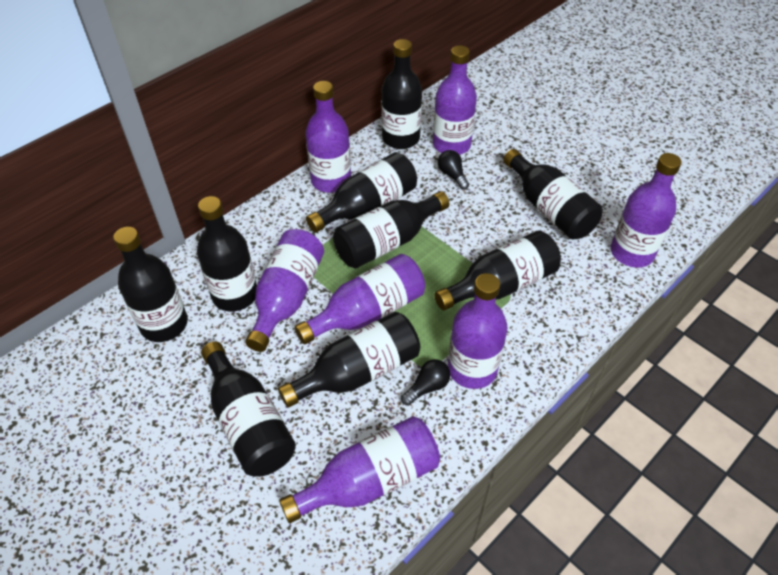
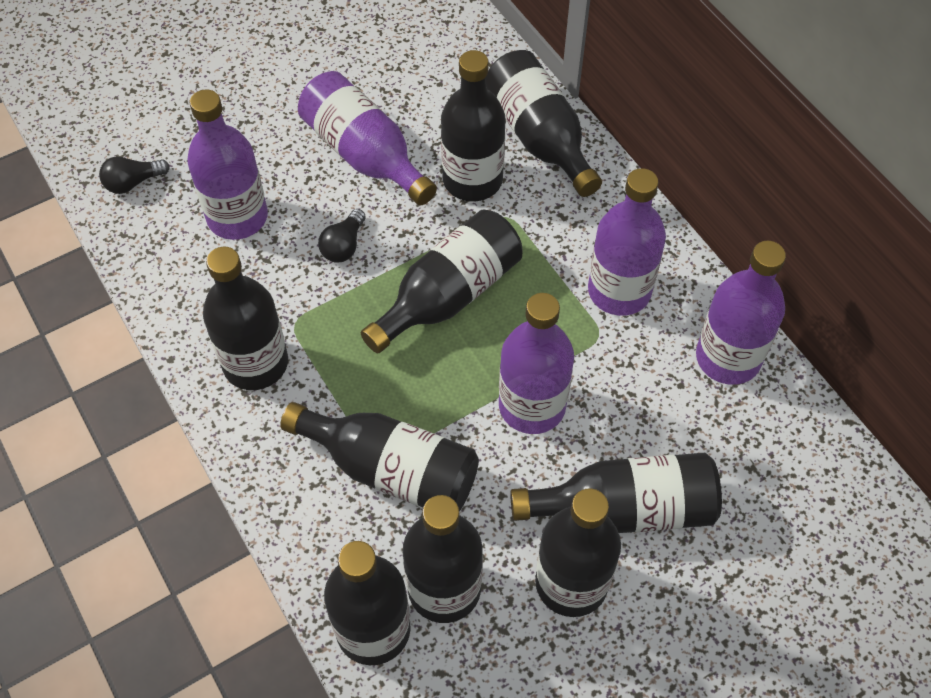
purple bottle: 7 -> 5

